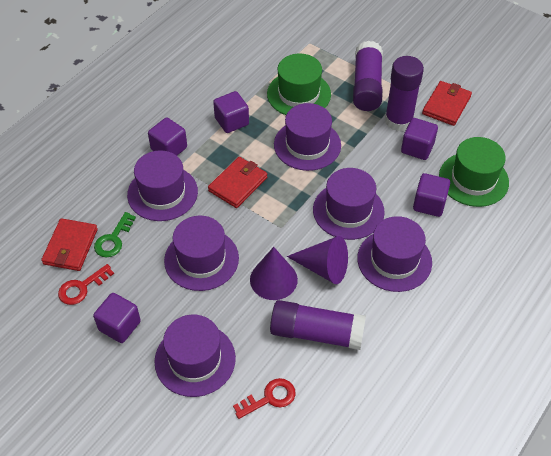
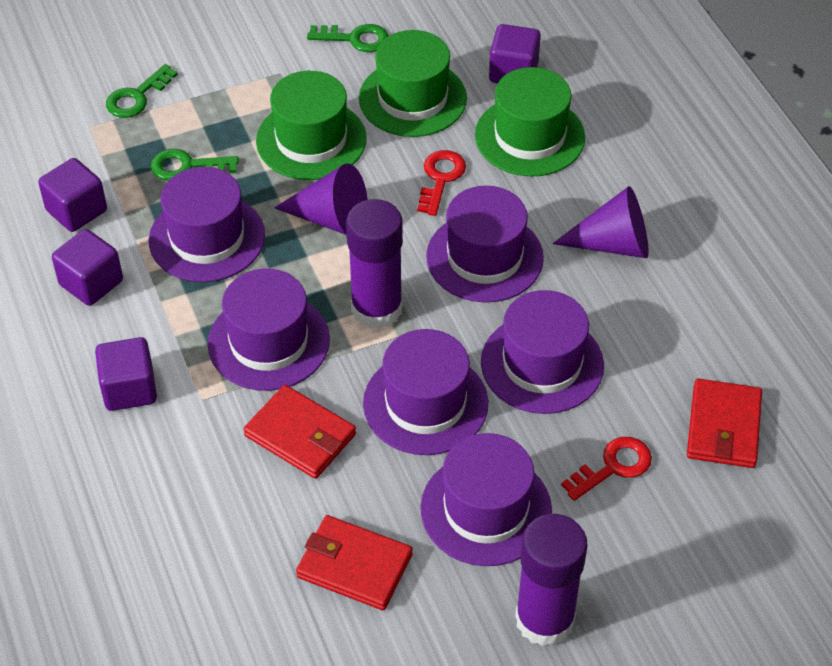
green hat: 2 -> 3
green key: 1 -> 3
purple cube: 5 -> 4
purple glue stick: 3 -> 2

